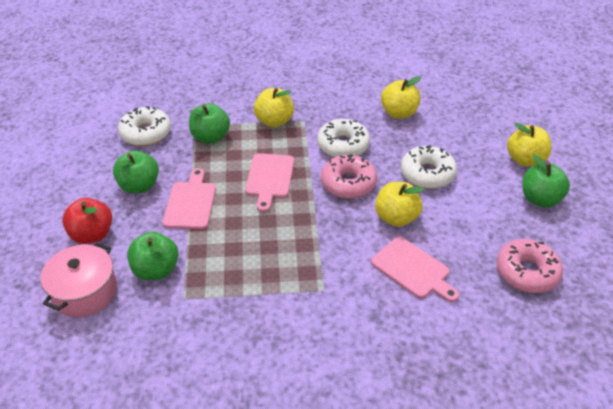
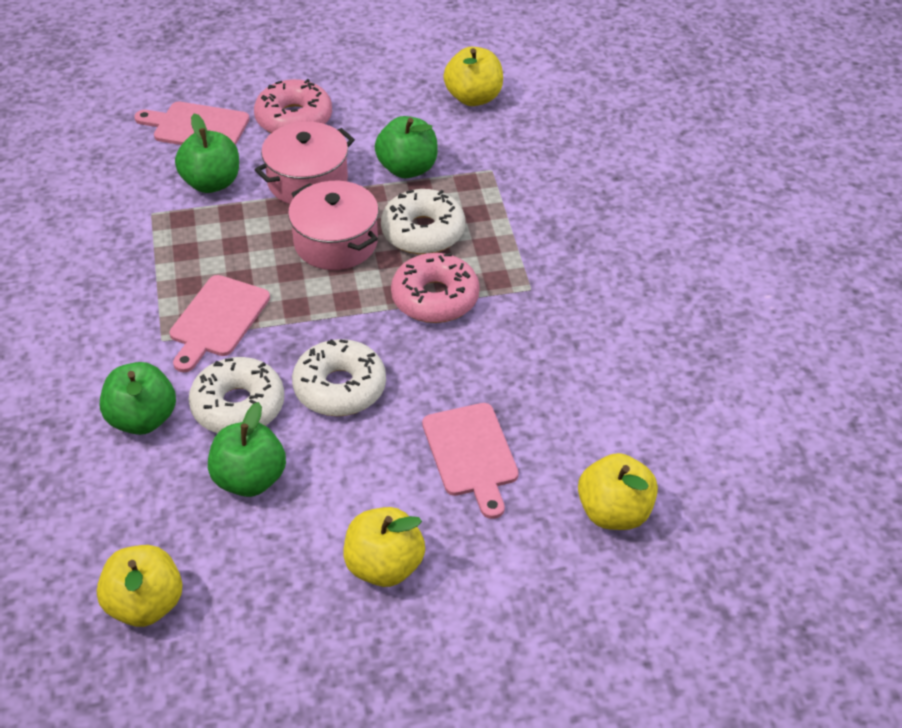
pink pot: 1 -> 2
red apple: 1 -> 0

